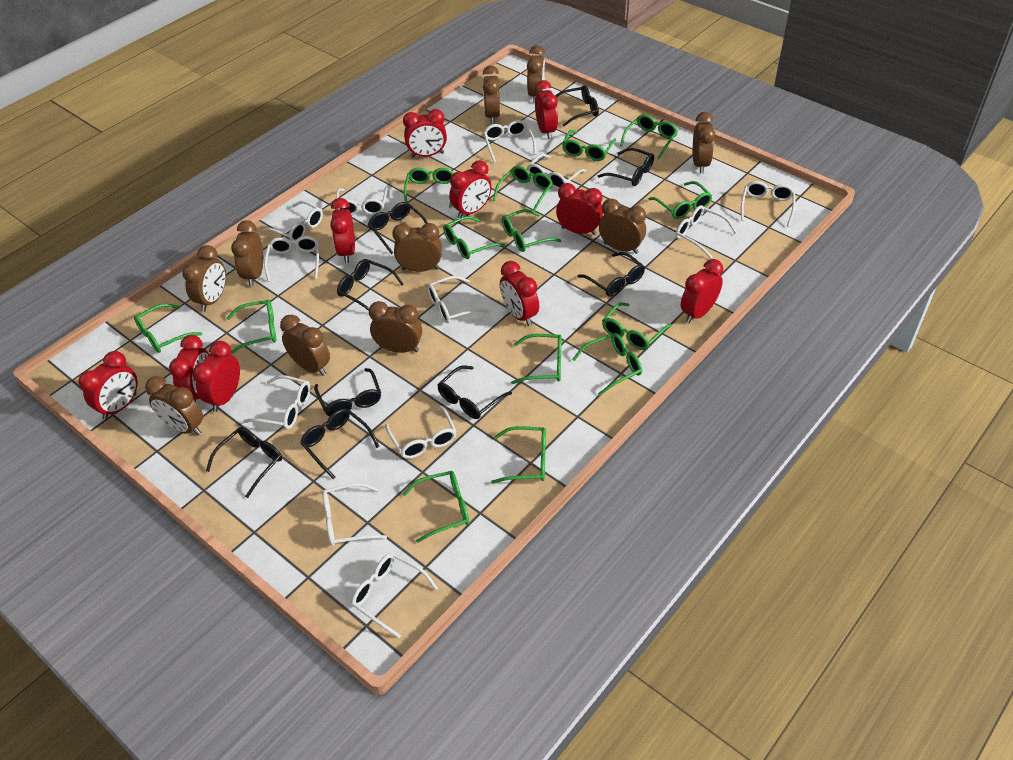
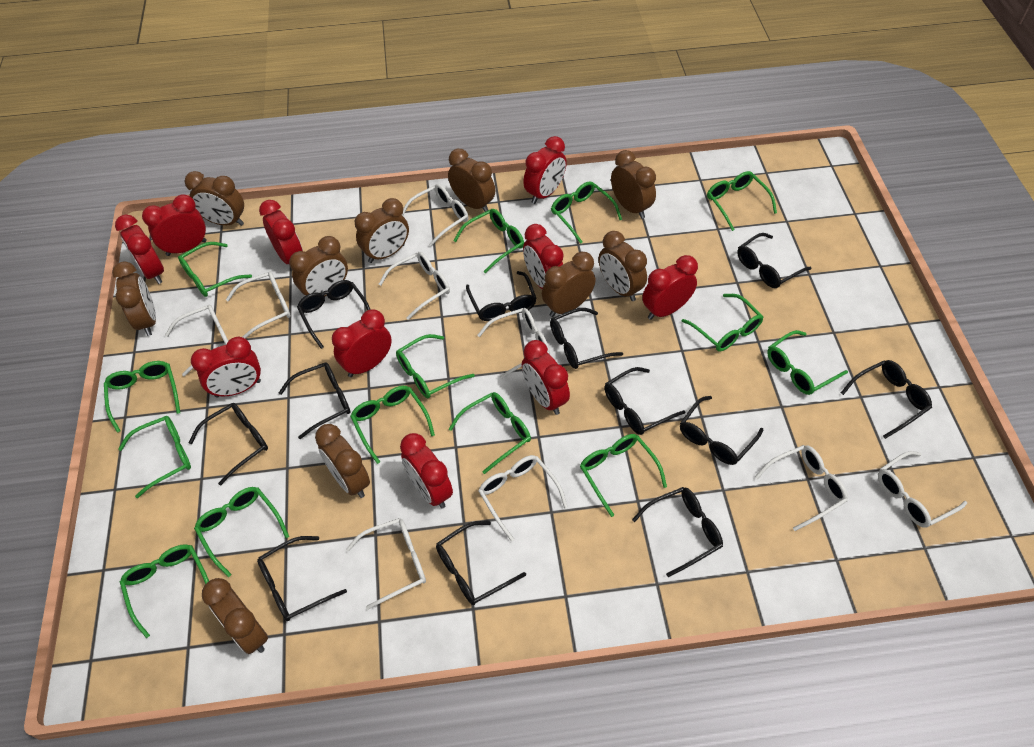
black glasses: 9 -> 12
white glasses: 12 -> 9

